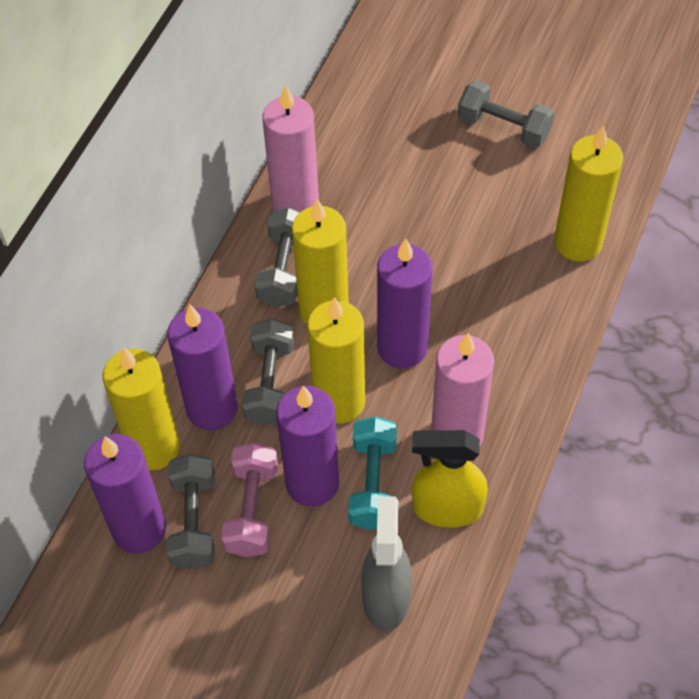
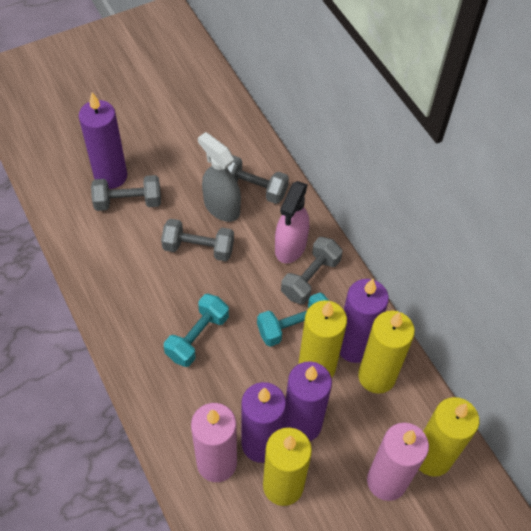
pink dumbbell: 1 -> 0
pink spray bottle: 0 -> 1
turquoise dumbbell: 1 -> 2
yellow spray bottle: 1 -> 0

